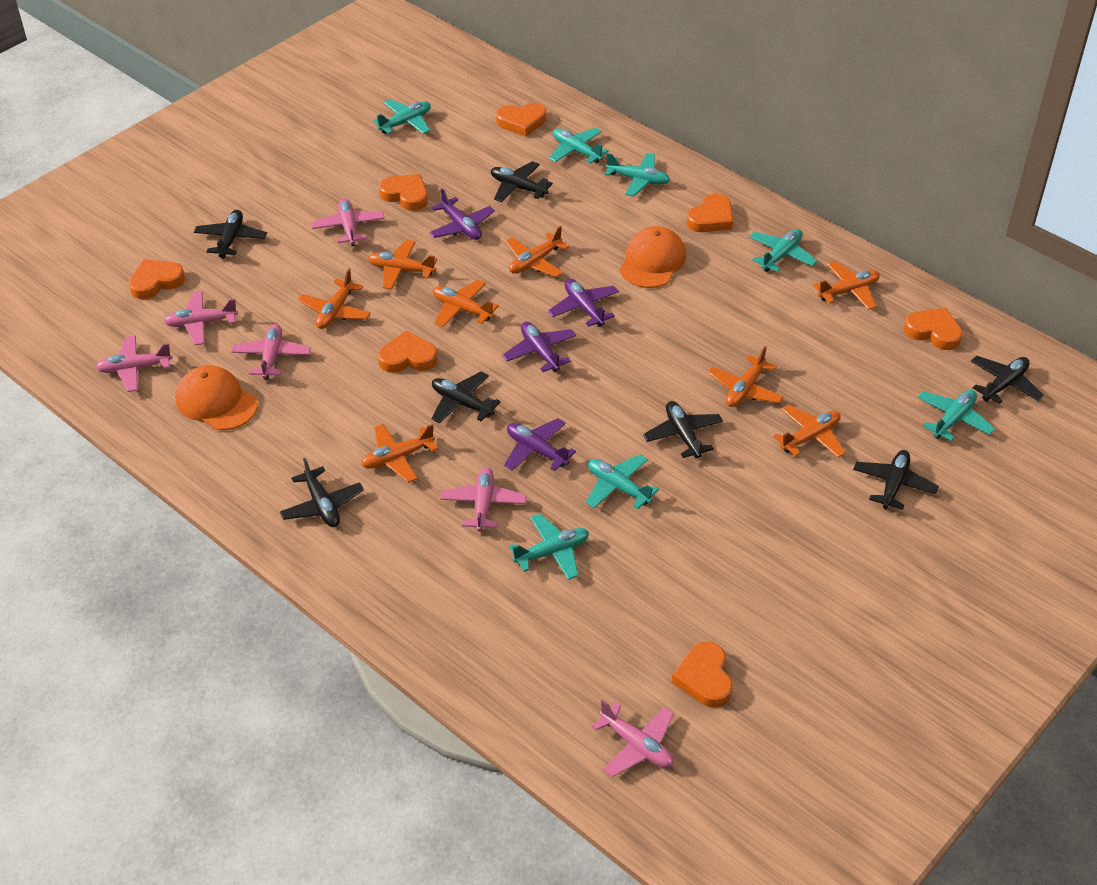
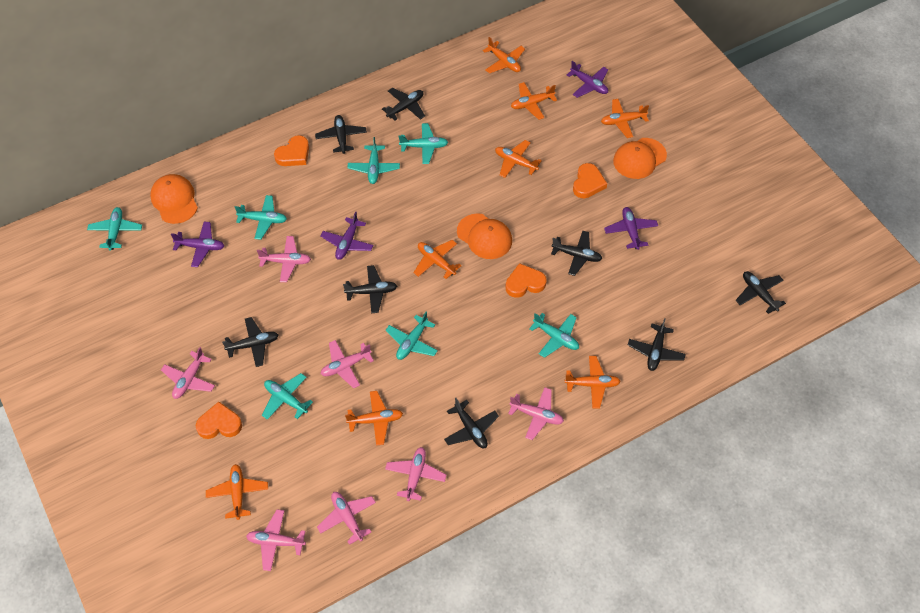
black plane: 7 -> 8
orange cap: 2 -> 3
orange heart: 7 -> 4
pink plane: 6 -> 7

